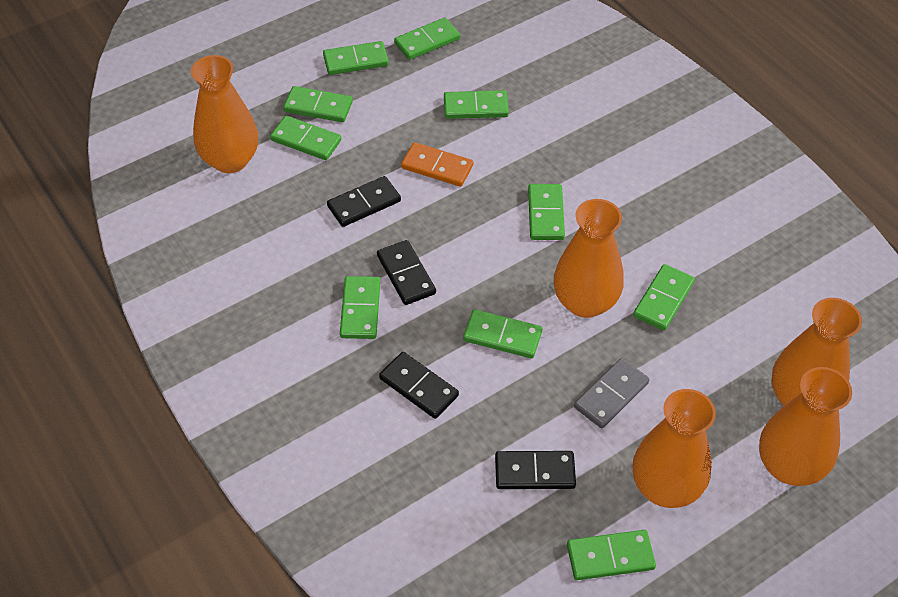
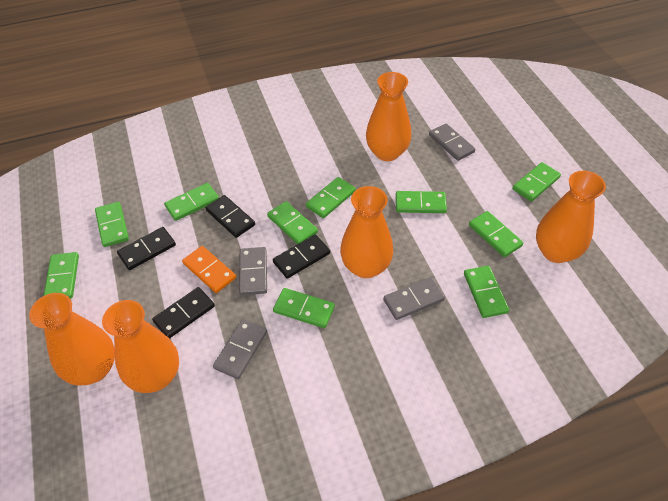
grey domino: 1 -> 4

